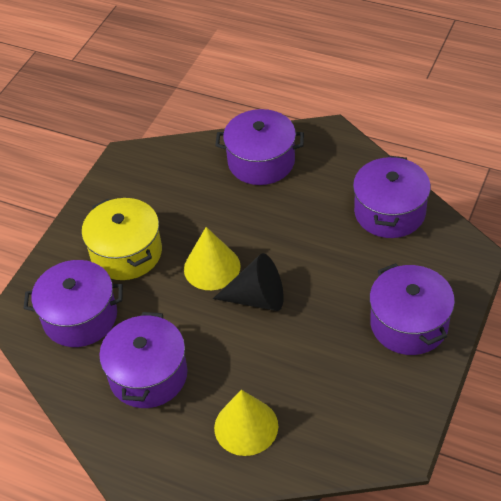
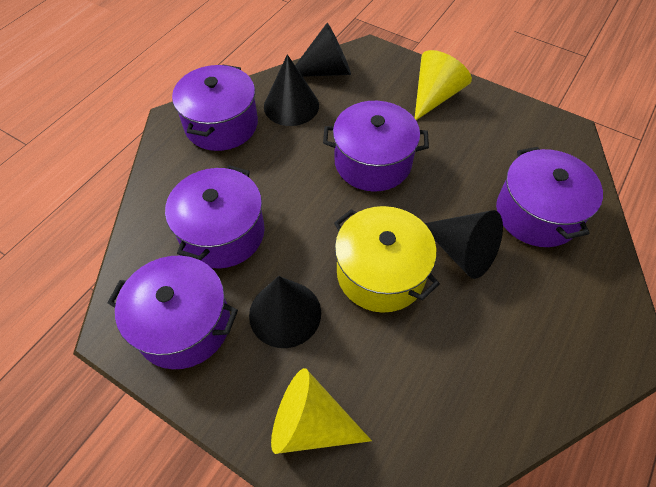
black cone: 1 -> 4

